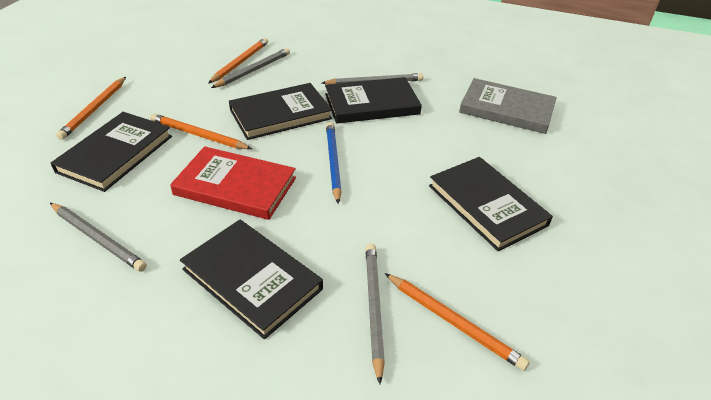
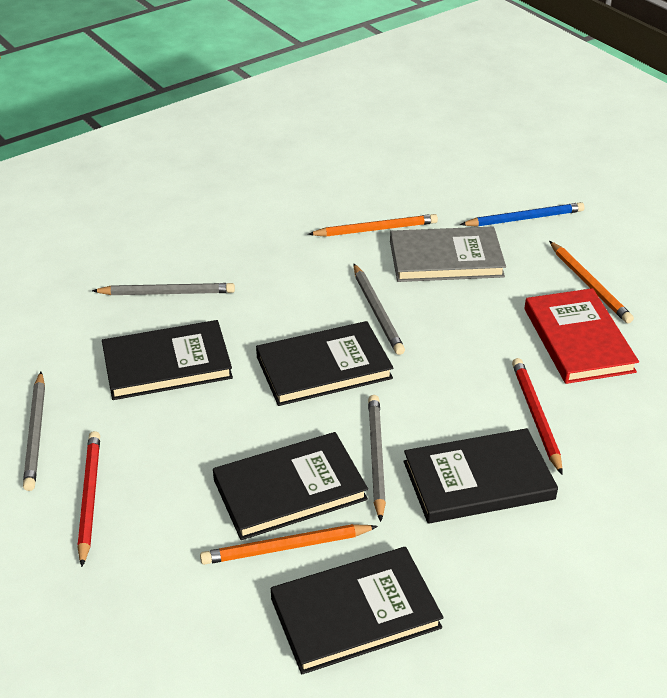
orange pencil: 4 -> 3
red pencil: 0 -> 2

